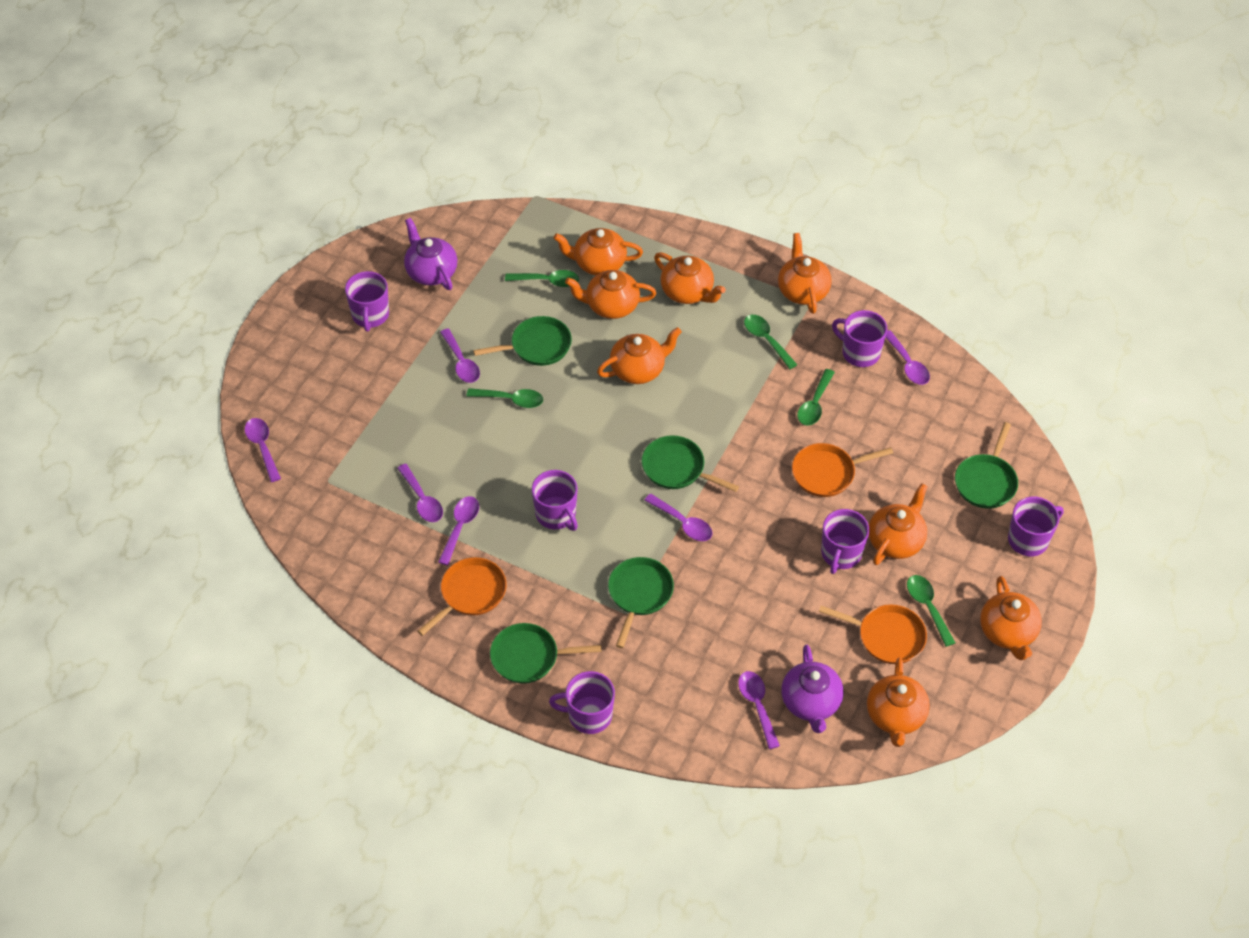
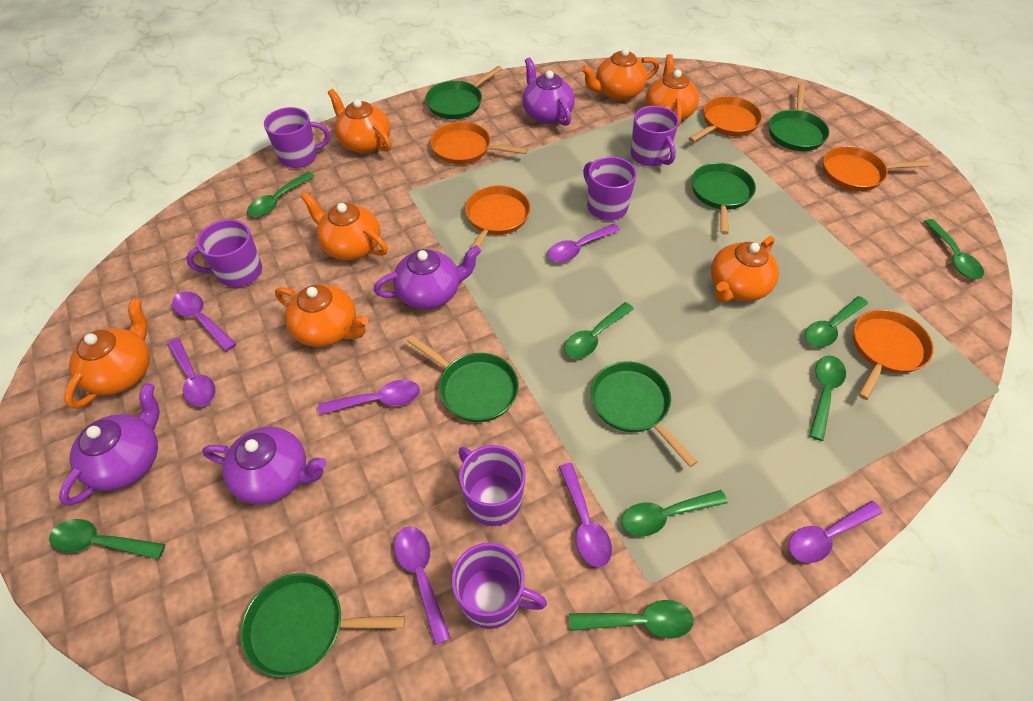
green pan: 5 -> 6
green spoon: 5 -> 8
orange pan: 3 -> 5
orange teapot: 8 -> 7
purple teapot: 2 -> 4

